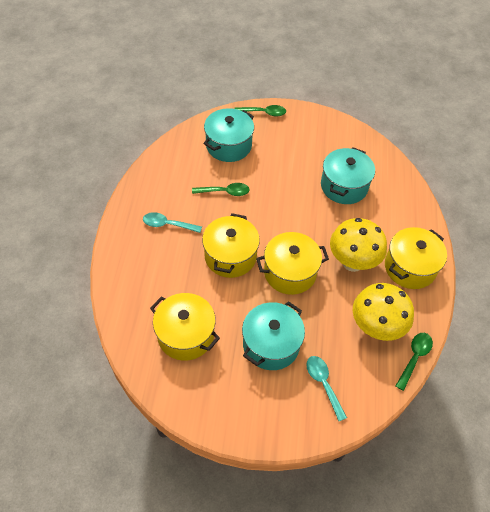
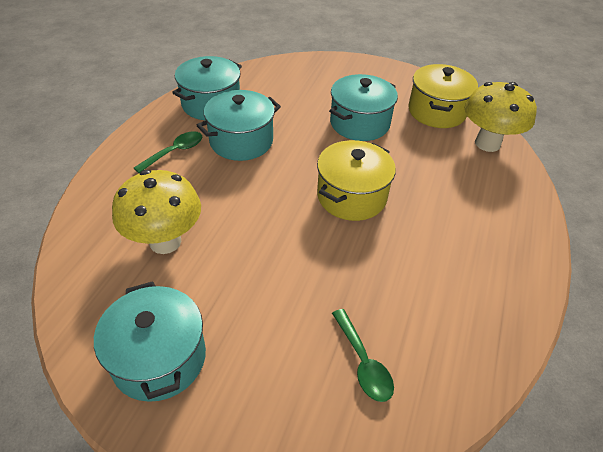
green spoon: 3 -> 2
turquoise pot: 3 -> 4
turquoise spoon: 2 -> 0
yellow pot: 4 -> 2

